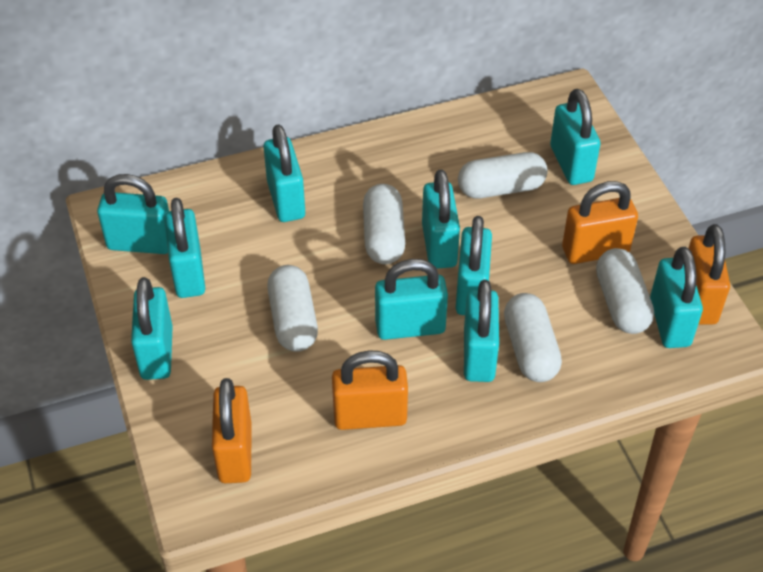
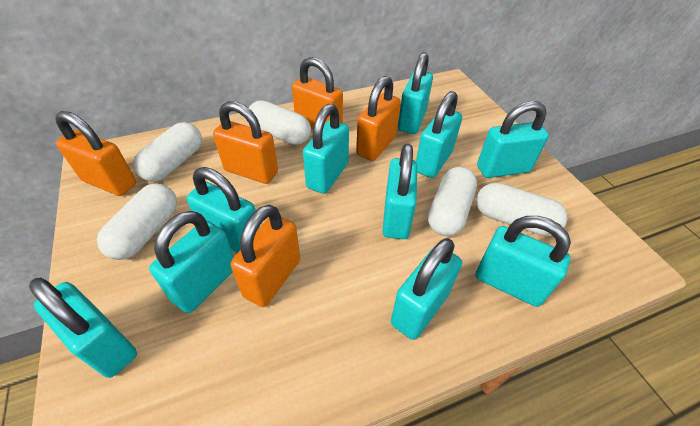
orange padlock: 4 -> 5

